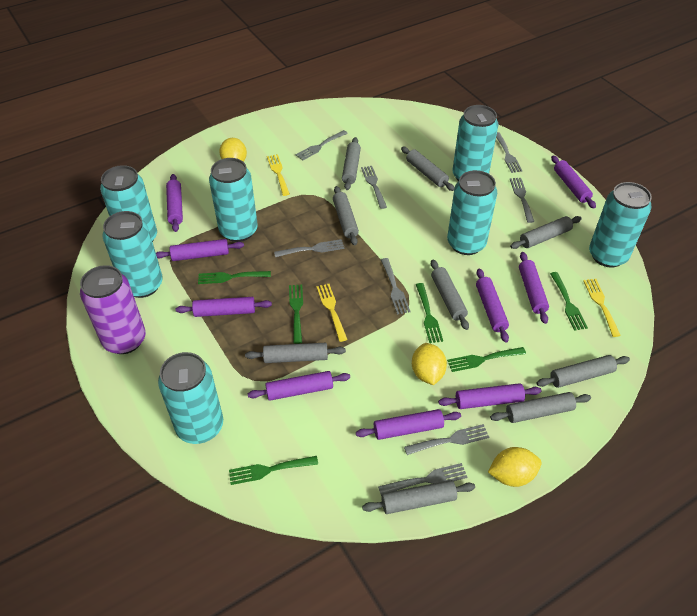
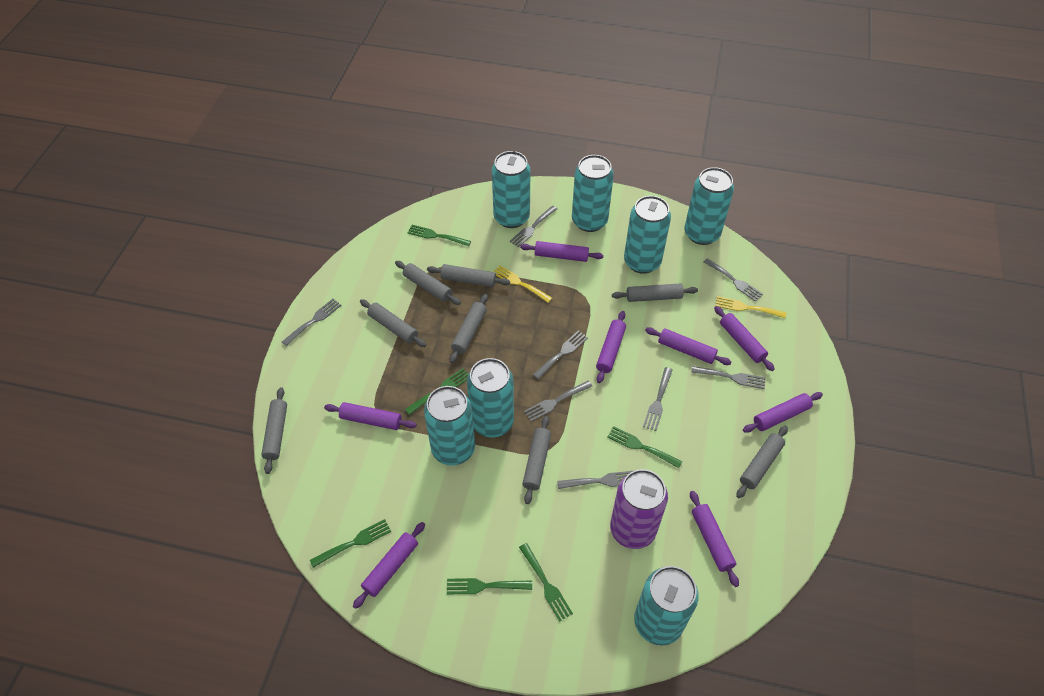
grey rolling pin: 9 -> 8
purple rolling pin: 9 -> 8
yellow fork: 3 -> 2
yellow lemon: 3 -> 0

